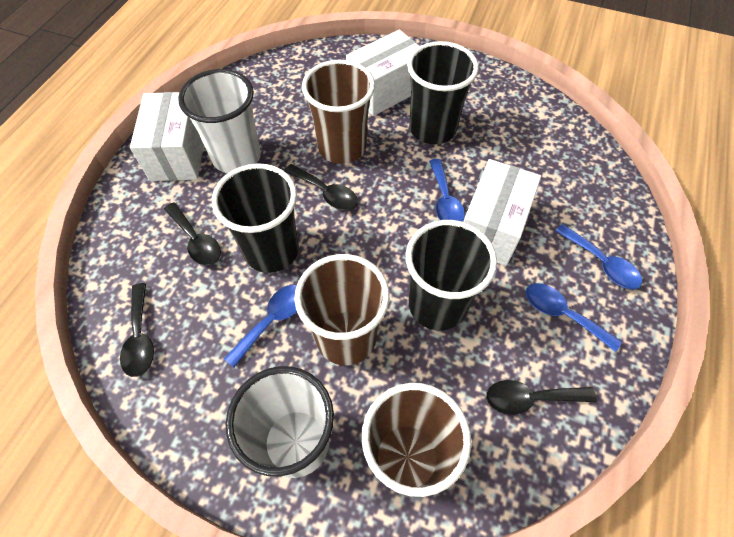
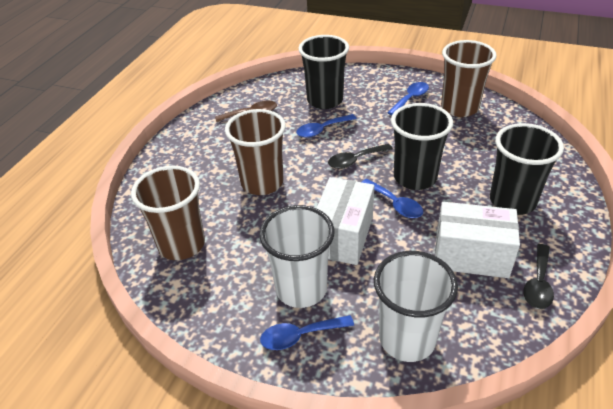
black spoon: 4 -> 2
brown spoon: 0 -> 1
white box: 3 -> 2

